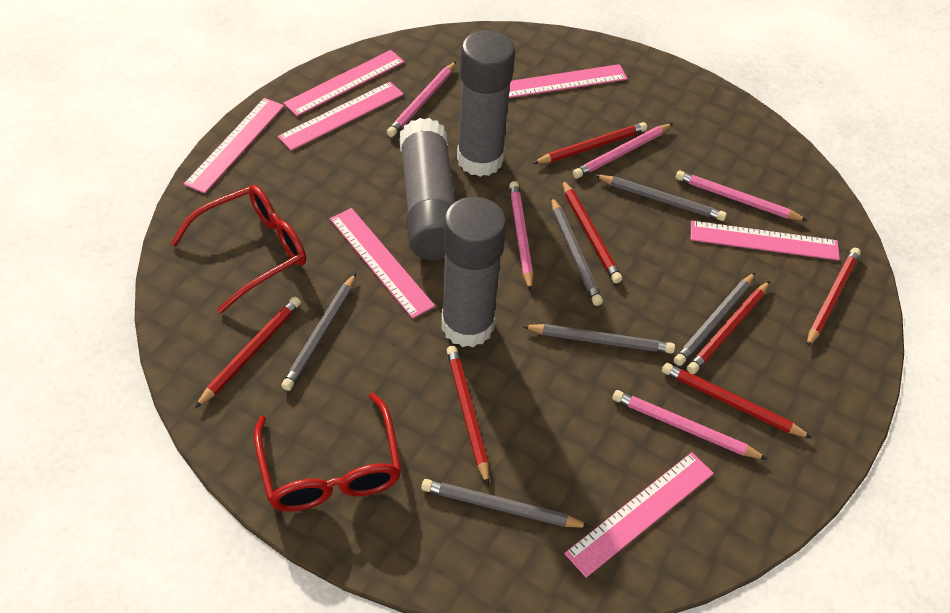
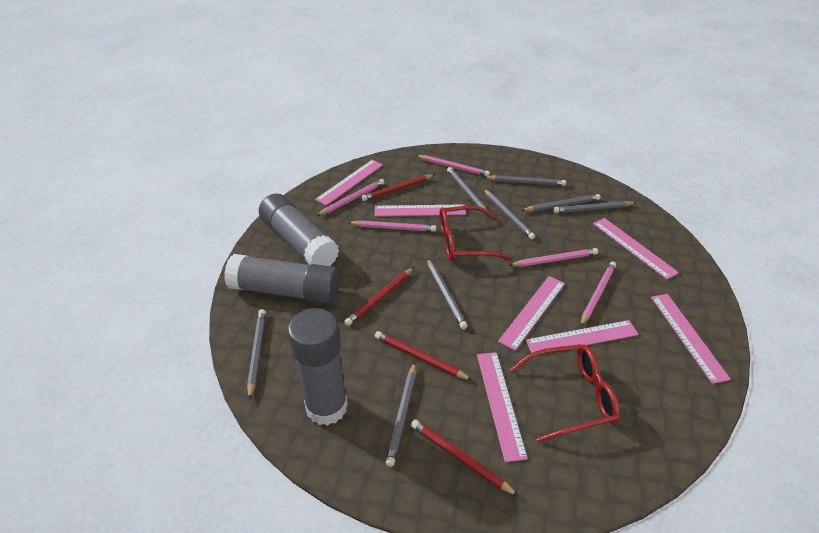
grey pencil: 6 -> 8
red pencil: 7 -> 4

